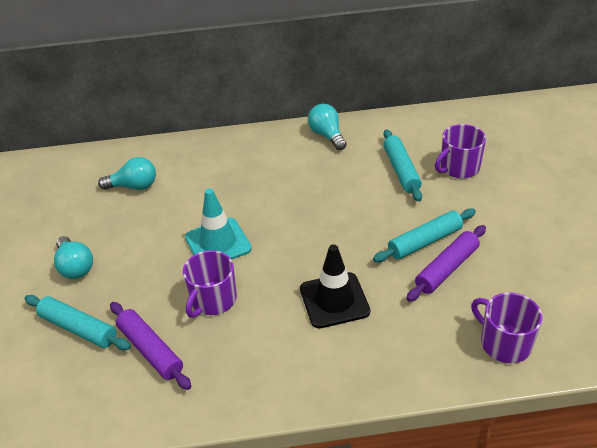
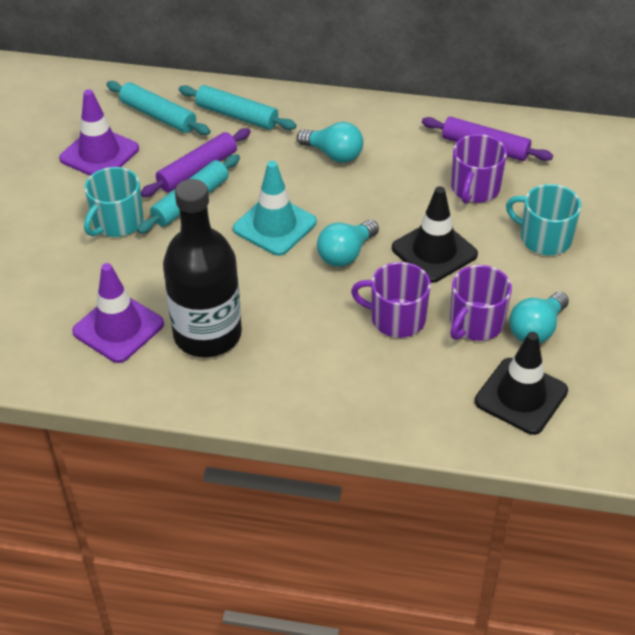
black bottle: 0 -> 1
black traffic cone: 1 -> 2
purple traffic cone: 0 -> 2
turquoise mug: 0 -> 2

